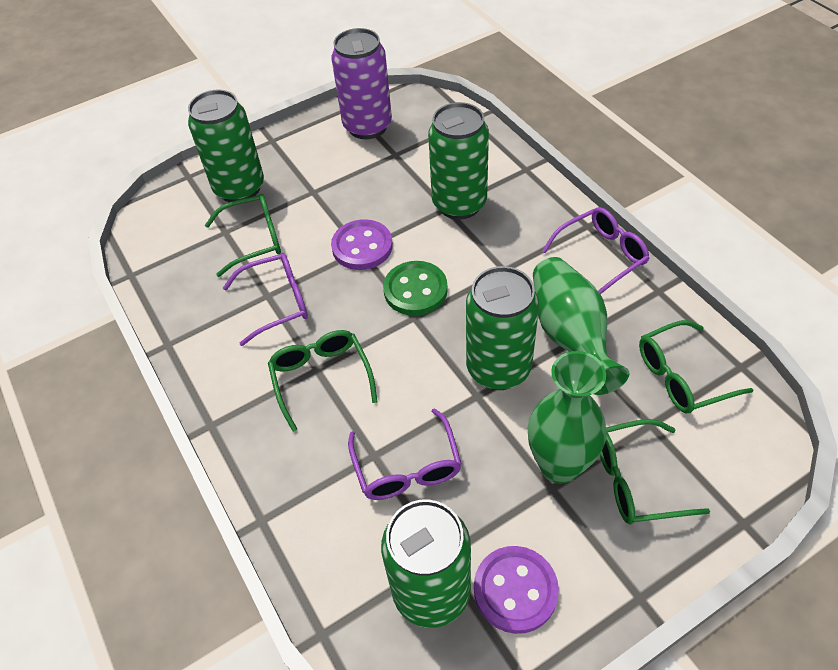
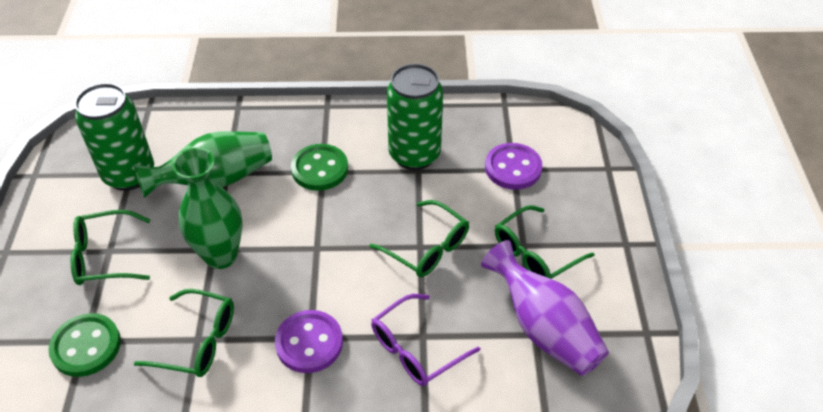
green button: 1 -> 2
green can: 4 -> 2
purple can: 1 -> 0
purple glasses: 3 -> 1
purple vase: 0 -> 1

